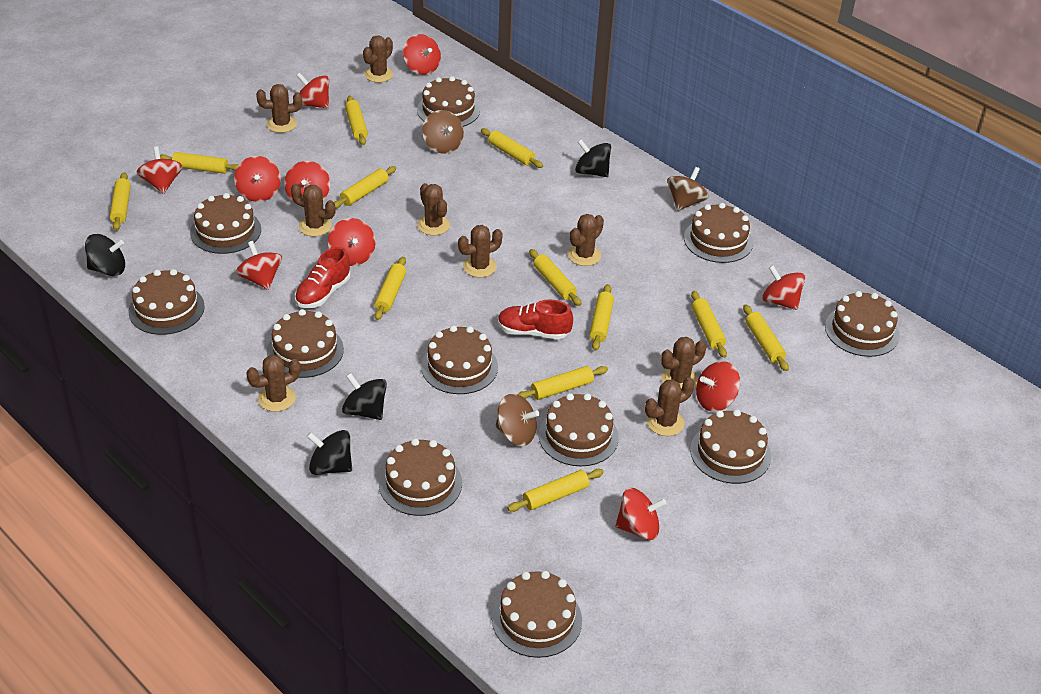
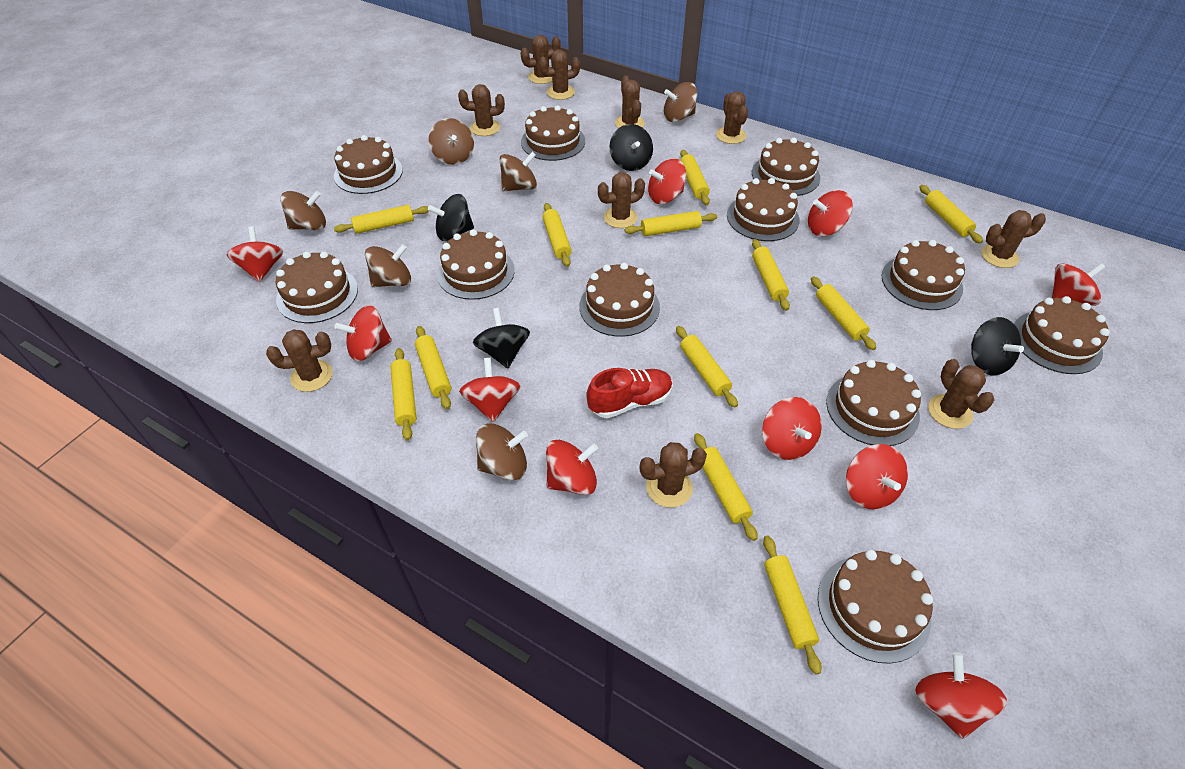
brown cactus: 9 -> 10
brown spinning top: 3 -> 6
red shoe: 2 -> 1

